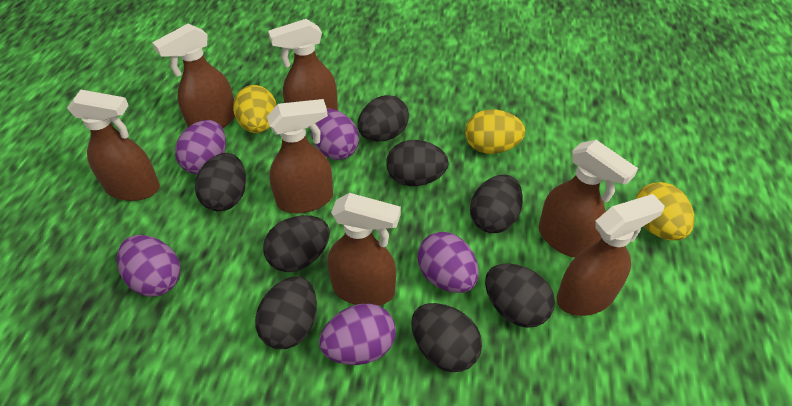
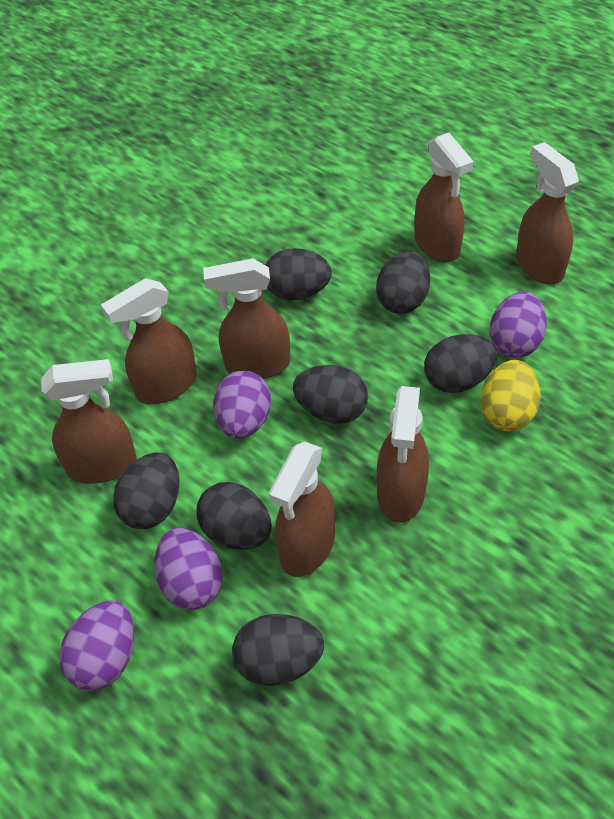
black egg: 8 -> 7
purple egg: 5 -> 4
yellow egg: 3 -> 1

